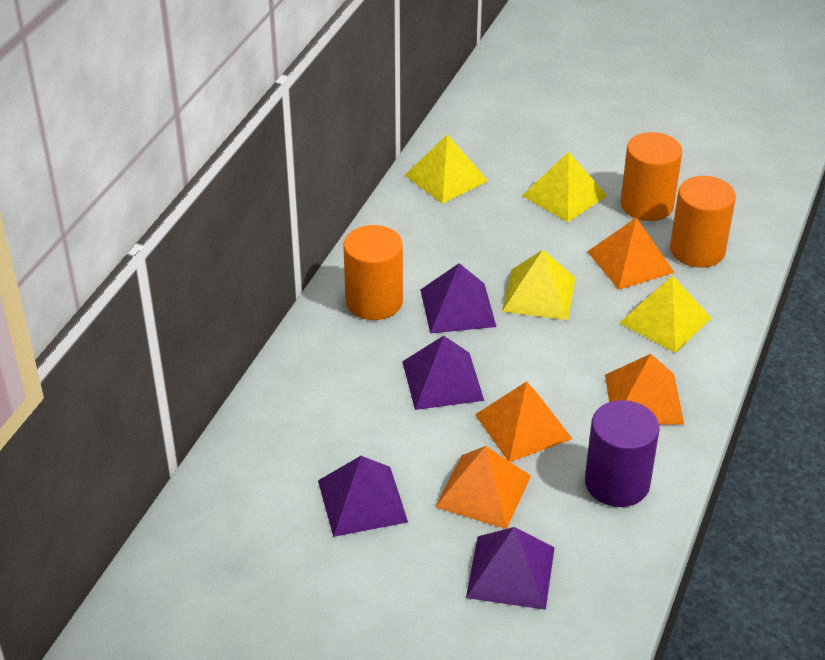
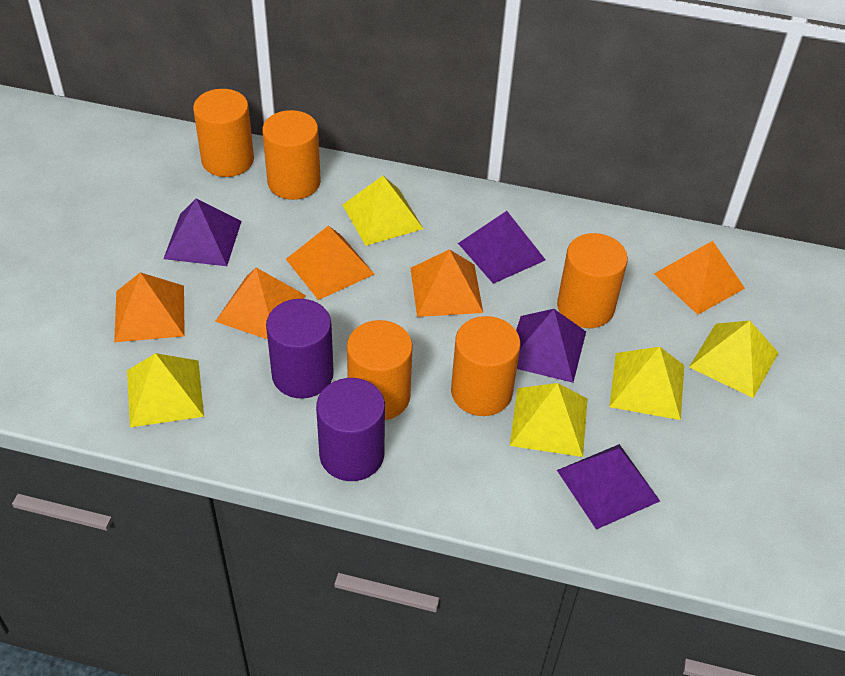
orange cylinder: 3 -> 5
orange pyramid: 4 -> 5
purple cylinder: 1 -> 2
yellow pyramid: 4 -> 5

